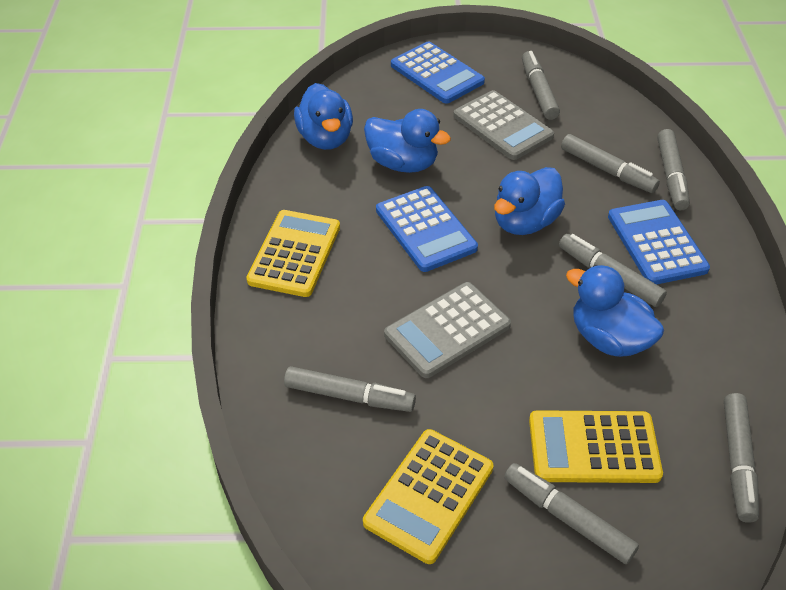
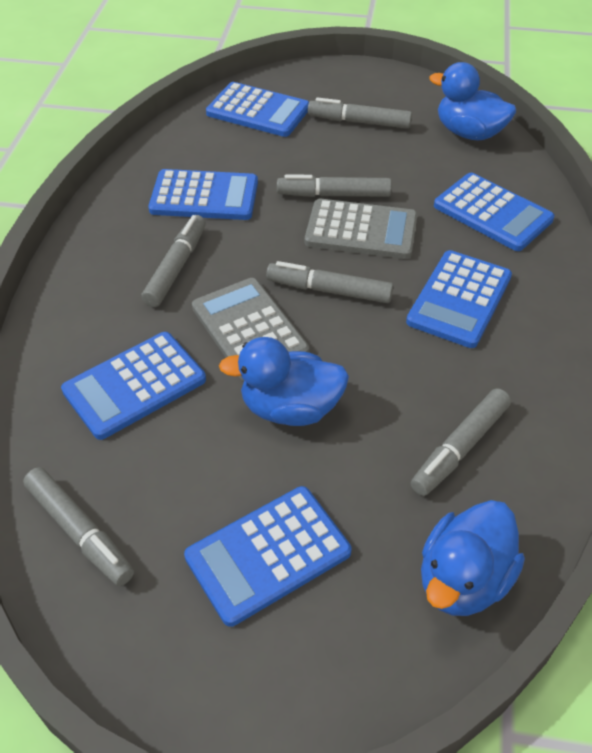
blue calculator: 3 -> 6
blue duck: 4 -> 3
grey marker: 7 -> 6
yellow calculator: 3 -> 0

